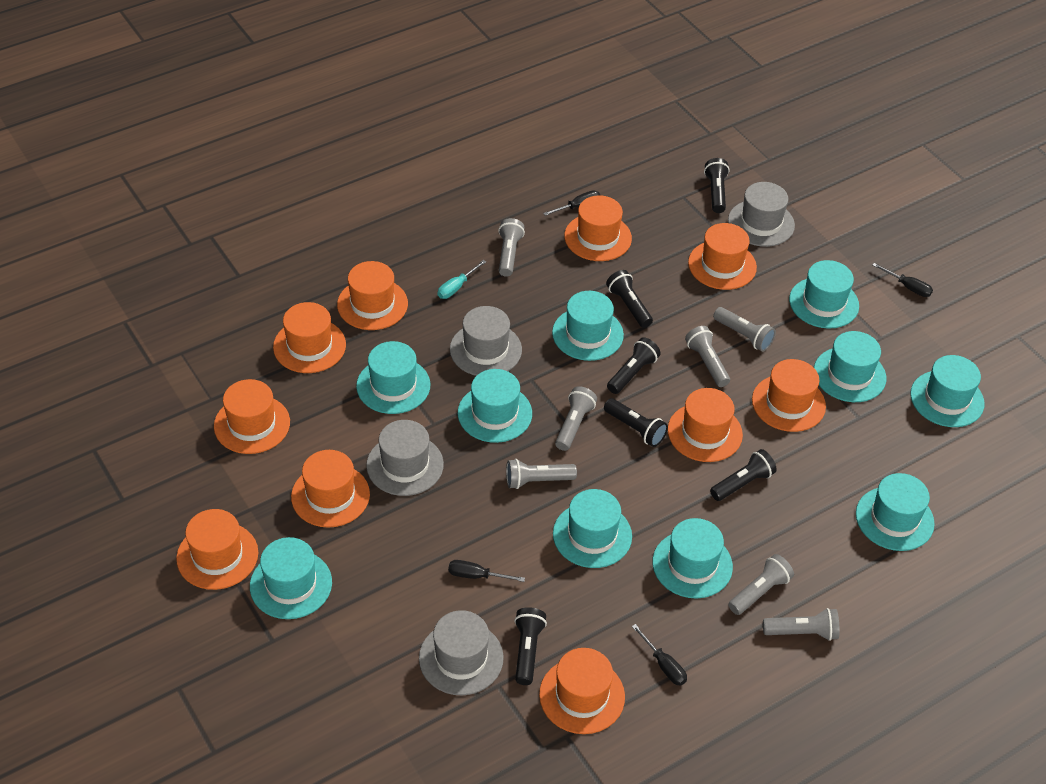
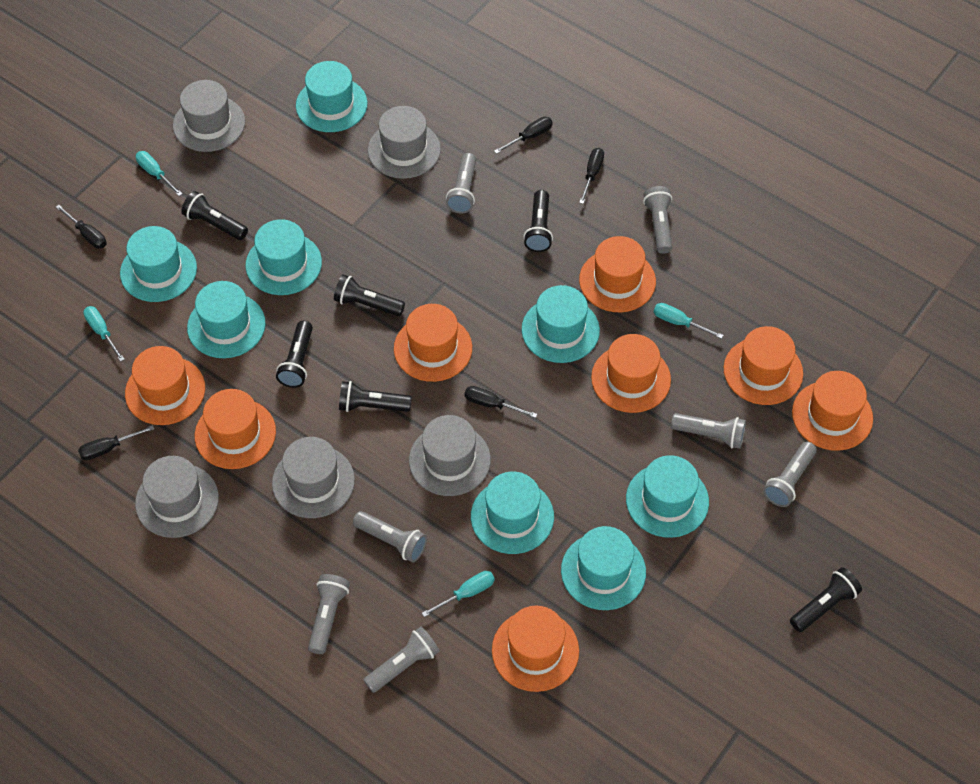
black screwdriver: 4 -> 5
grey hat: 4 -> 5
orange hat: 10 -> 8
turquoise hat: 10 -> 8
turquoise screwdriver: 1 -> 4

